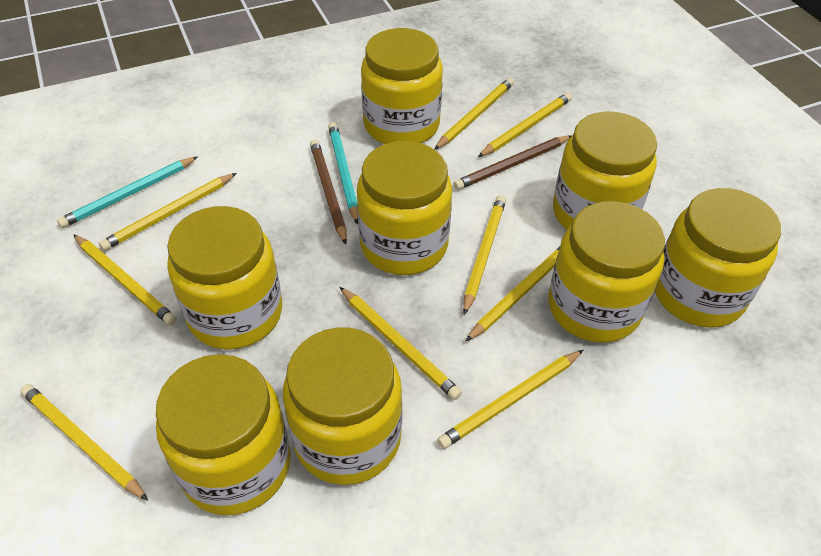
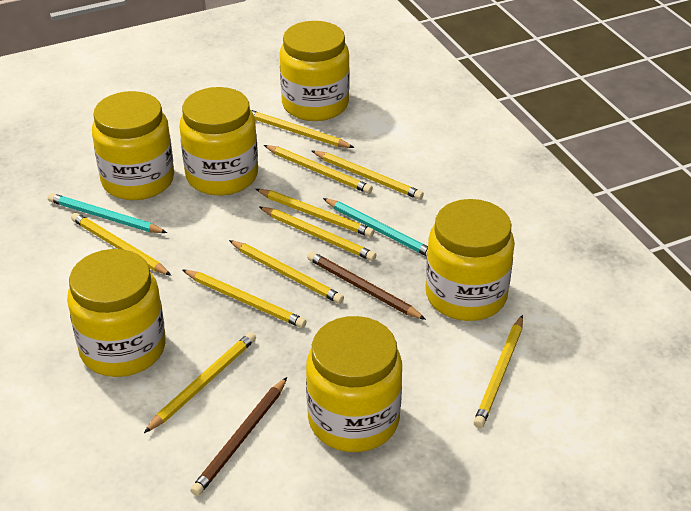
yellow jar: 8 -> 6
yellow pencil: 9 -> 10

